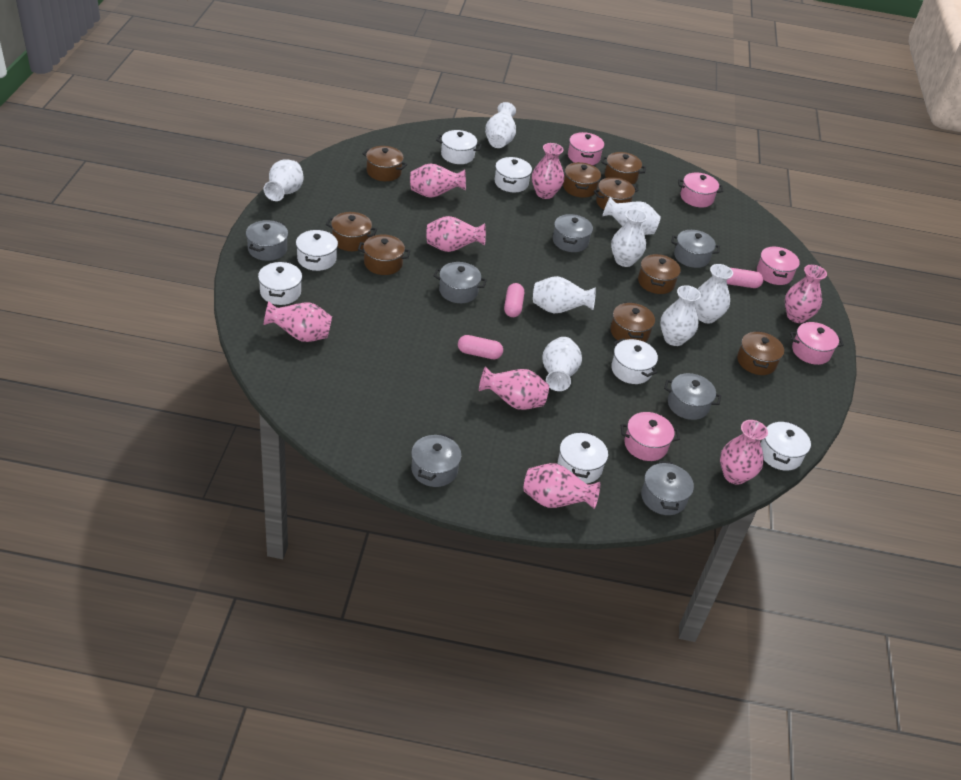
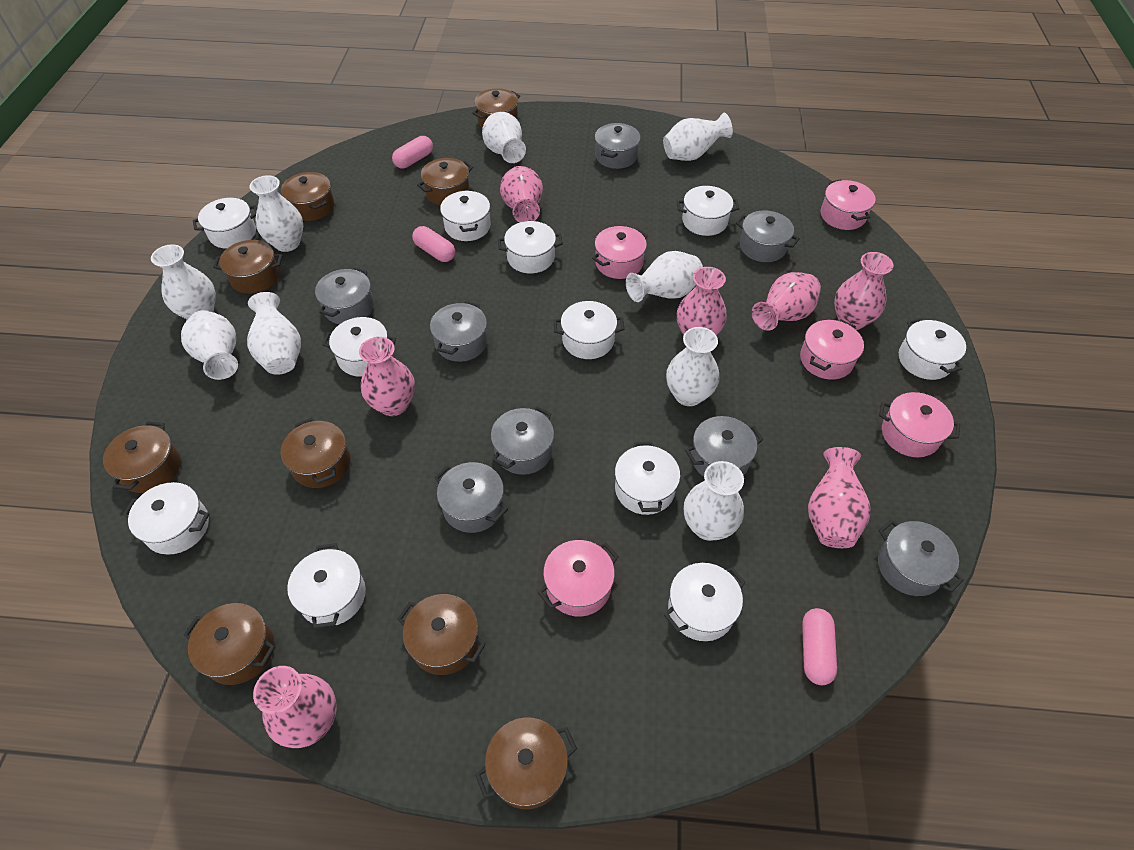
grey pot: 7 -> 8
pink vase: 8 -> 7
white pot: 7 -> 11
white vase: 8 -> 9

